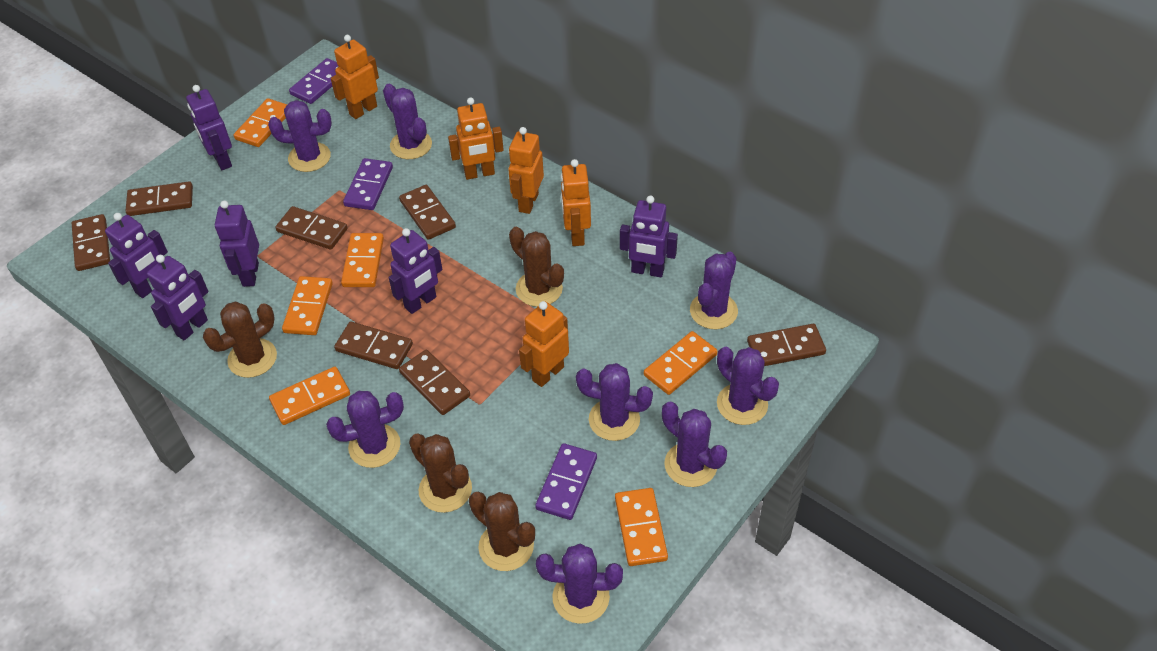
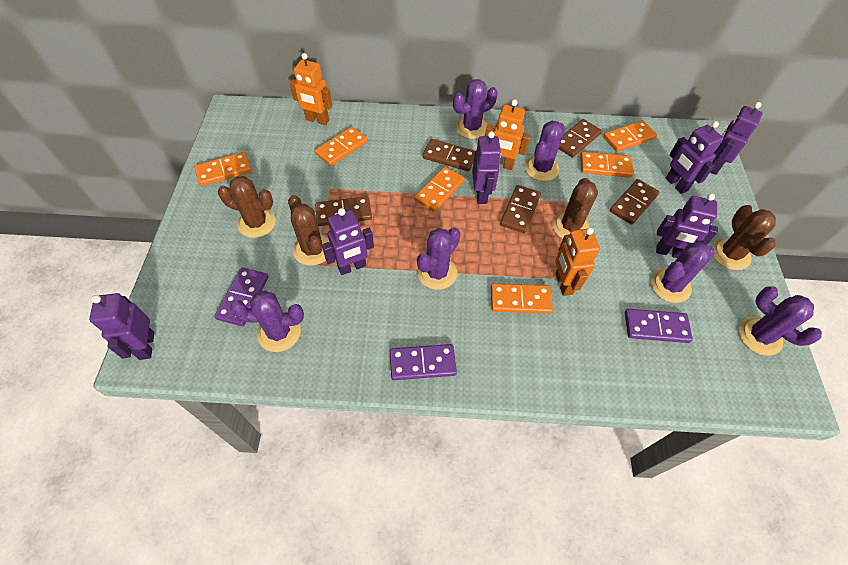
brown domino: 7 -> 5
orange robot: 5 -> 3
purple cactus: 8 -> 6

